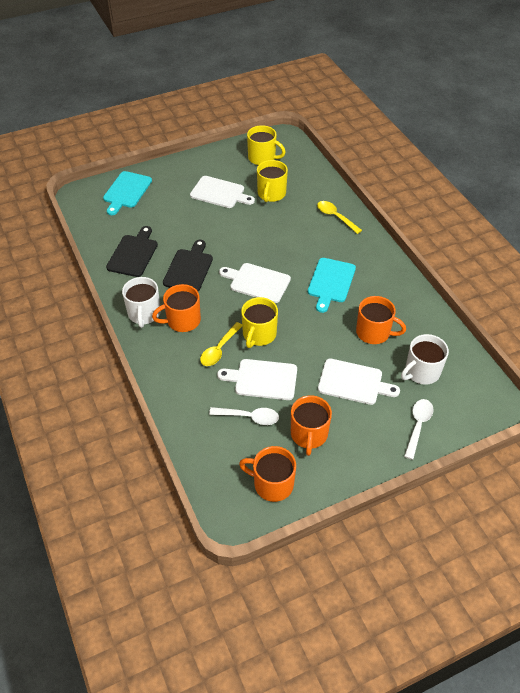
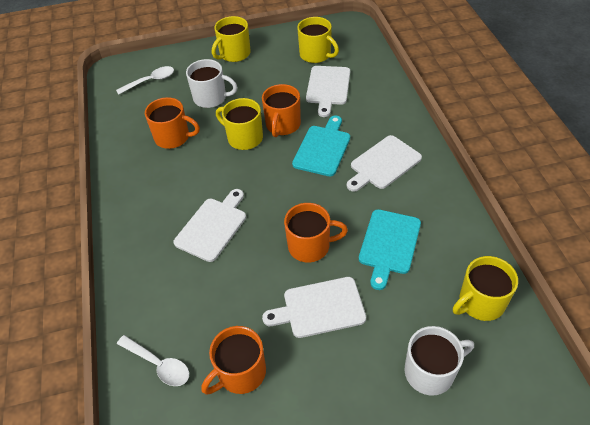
black cutting board: 2 -> 0
yellow mug: 3 -> 4
yellow spoon: 2 -> 0

